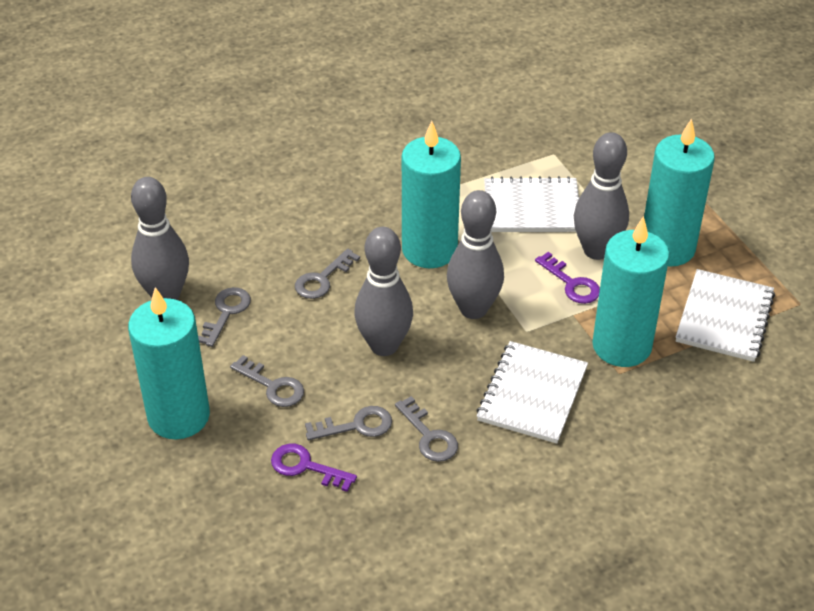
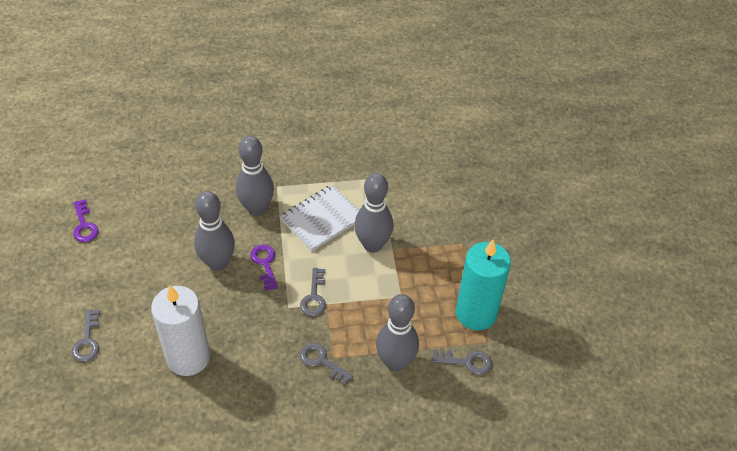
grey key: 5 -> 4
turquoise candle: 4 -> 1
white candle: 0 -> 1
white notebook: 3 -> 1

